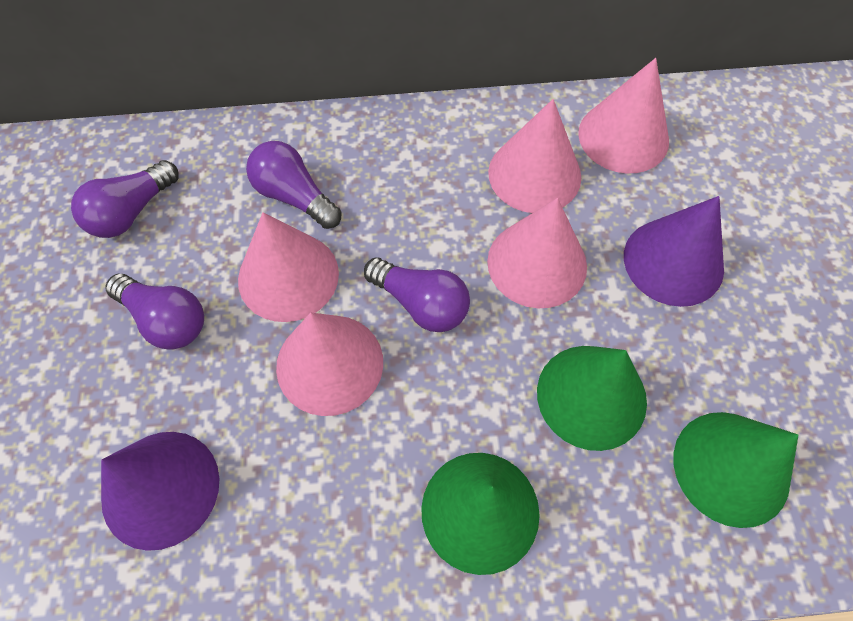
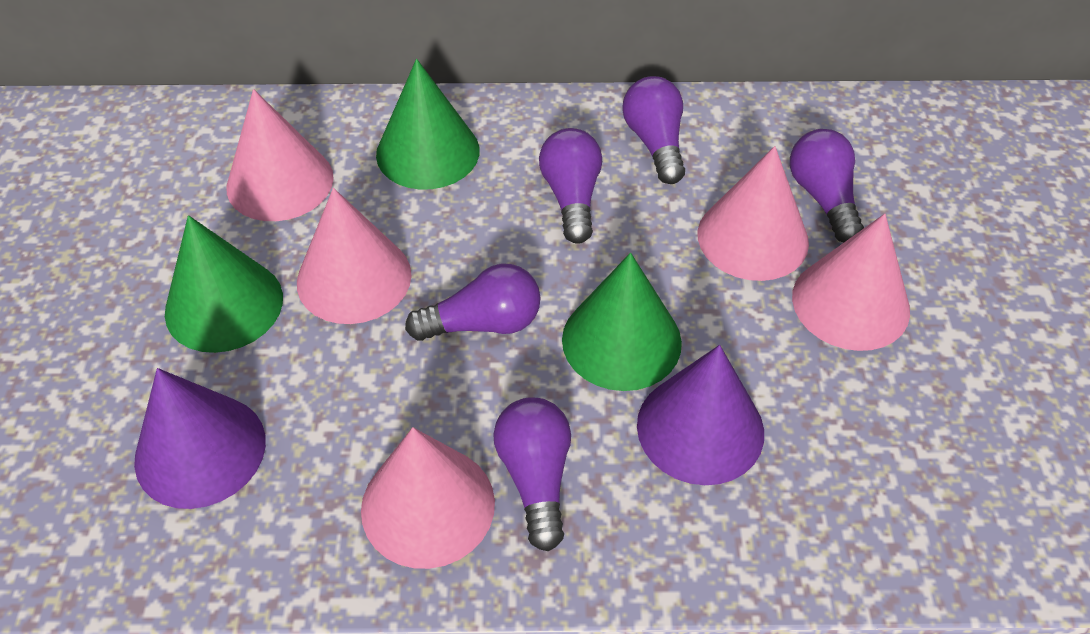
purple light bulb: 4 -> 5

